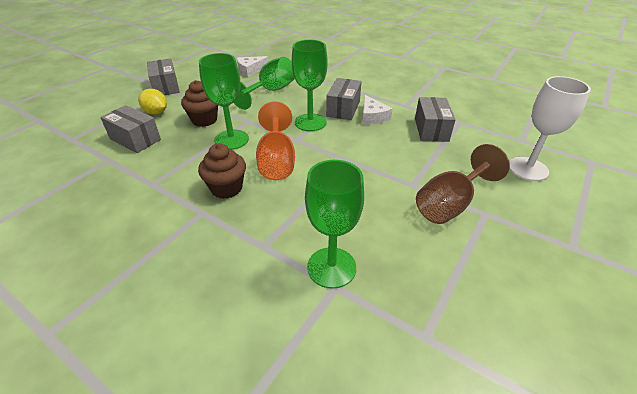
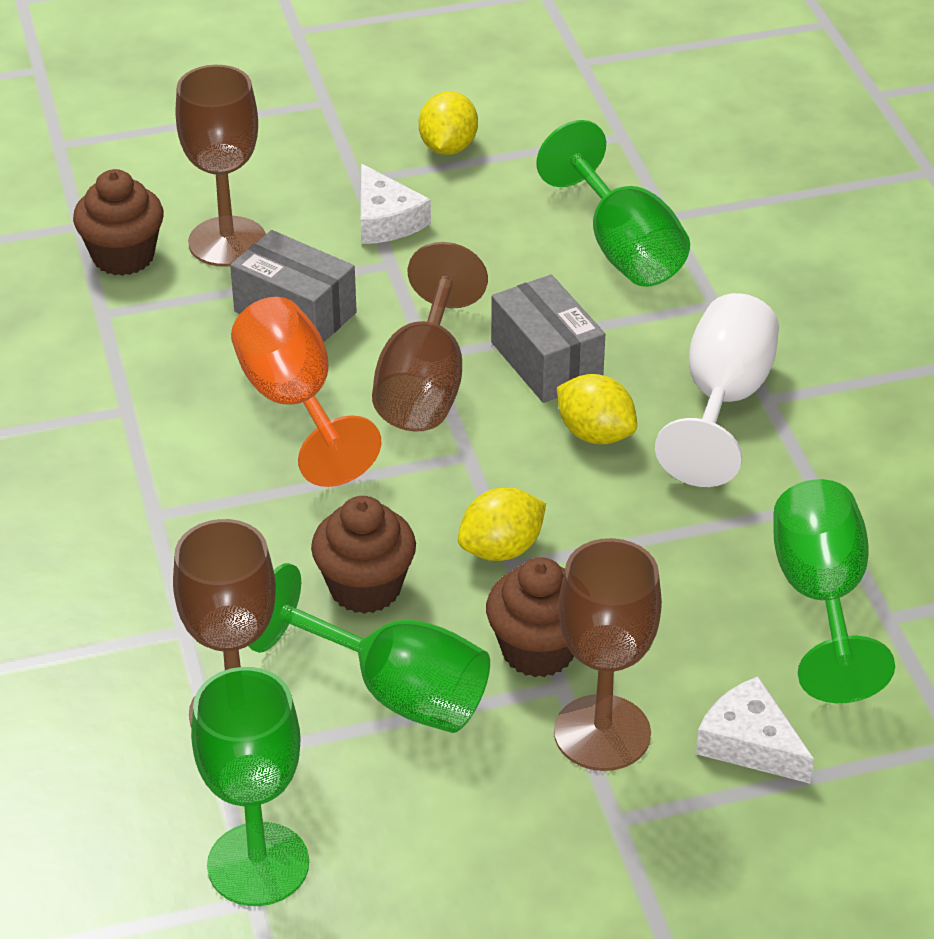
brown cupcake: 2 -> 3
brown goblet: 1 -> 4
grey box: 4 -> 2
yellow lemon: 1 -> 3

